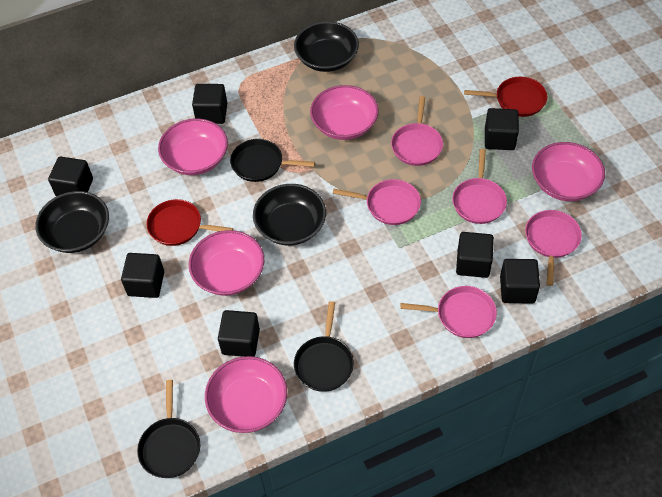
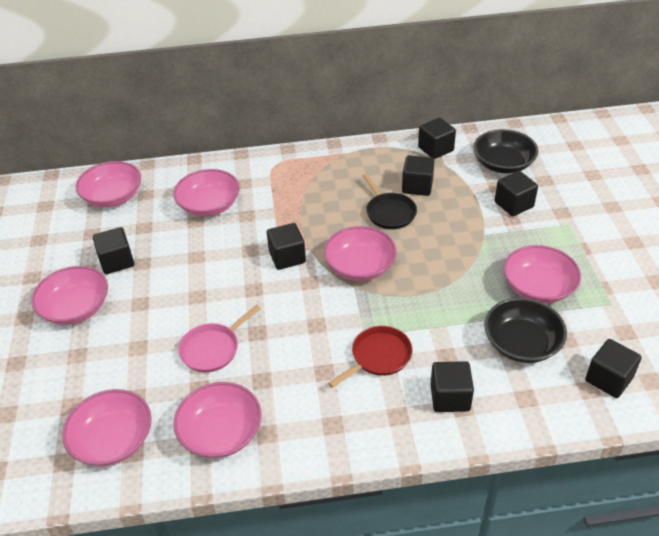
black bowl: 3 -> 2
black pan: 3 -> 1
pink bowl: 5 -> 7
pink pan: 5 -> 1
red pan: 2 -> 1

